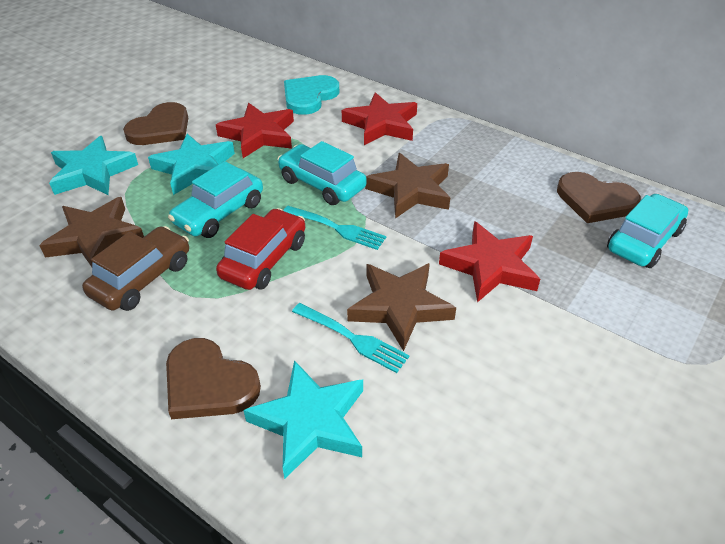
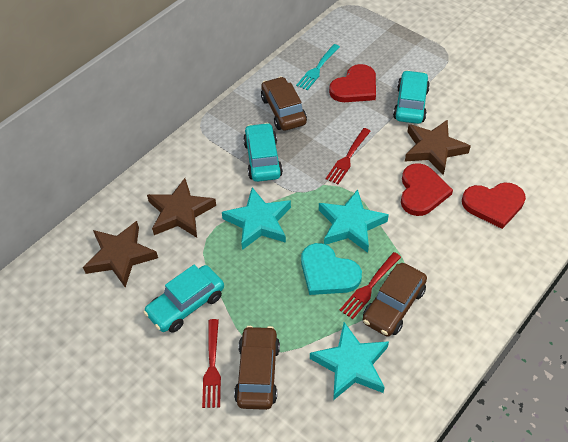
brown car: 1 -> 3
brown heart: 3 -> 0
red car: 1 -> 0
red fork: 0 -> 3
red heart: 0 -> 3
red star: 3 -> 0
turquoise fork: 2 -> 1

